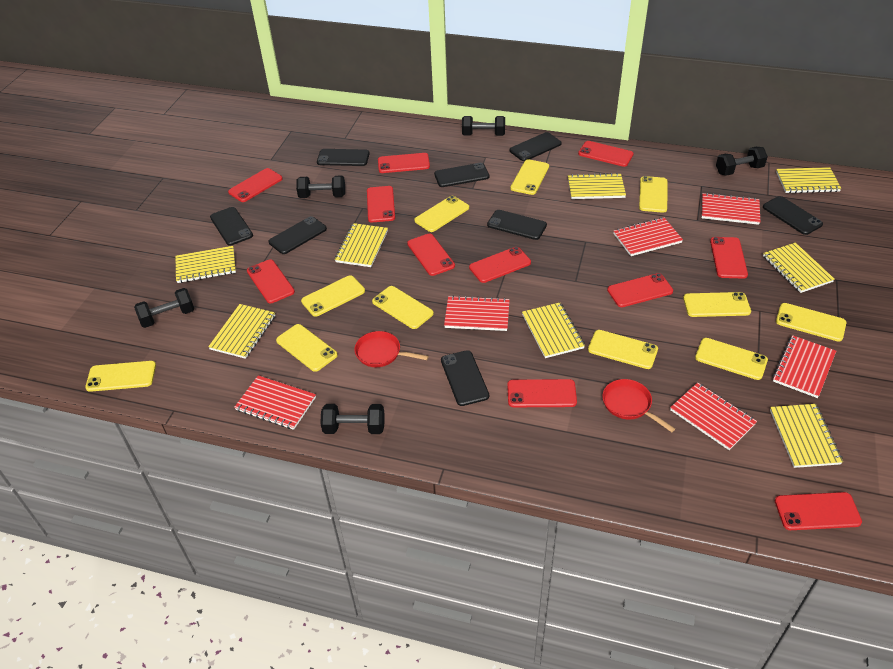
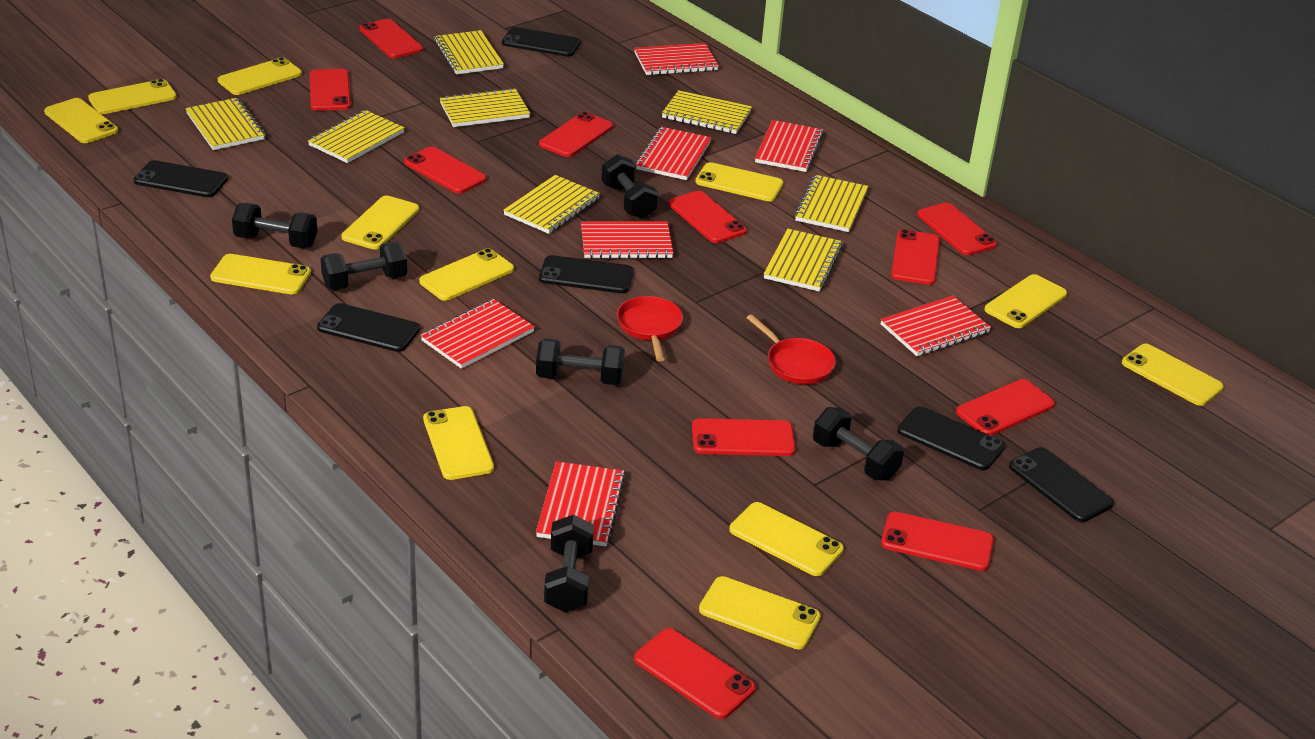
black dumbbell: 5 -> 6
black phone: 8 -> 6
red notebook: 6 -> 7
yellow phone: 11 -> 12

